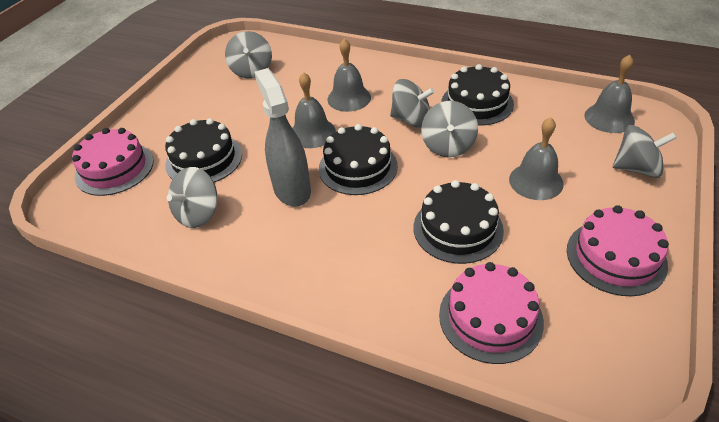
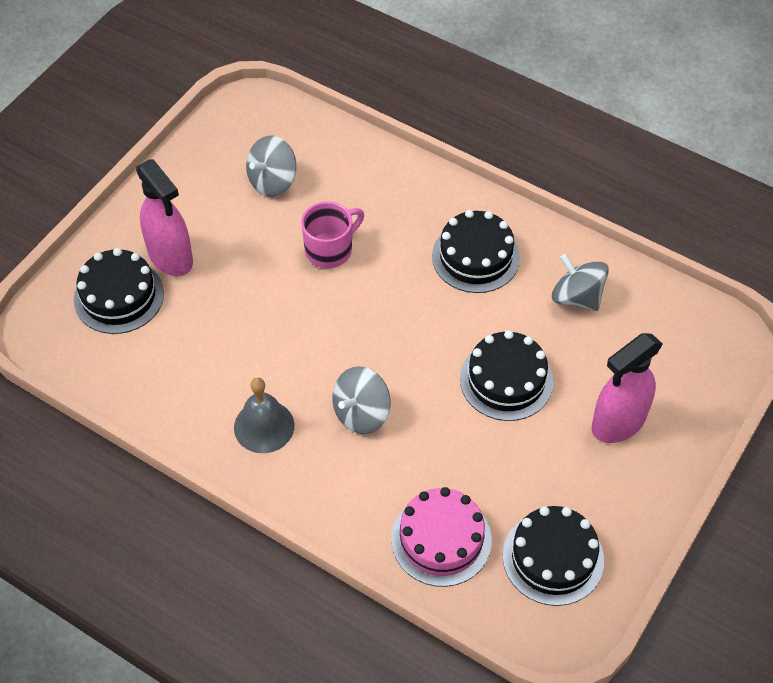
grey bell: 4 -> 1
grey spinning top: 5 -> 3
grey spray bottle: 1 -> 0
pink cake: 3 -> 1
pink mug: 0 -> 1
pink spray bottle: 0 -> 2

